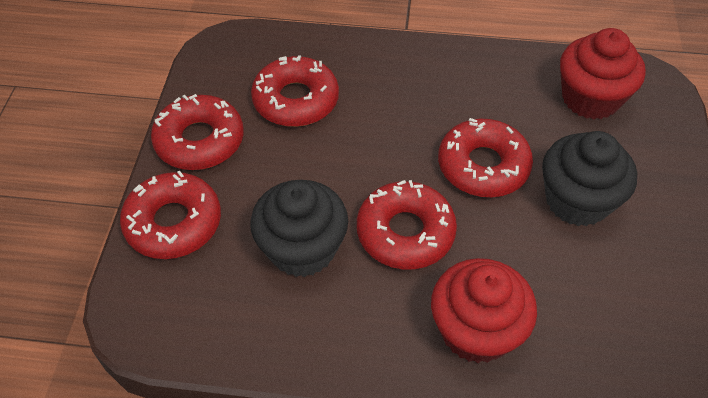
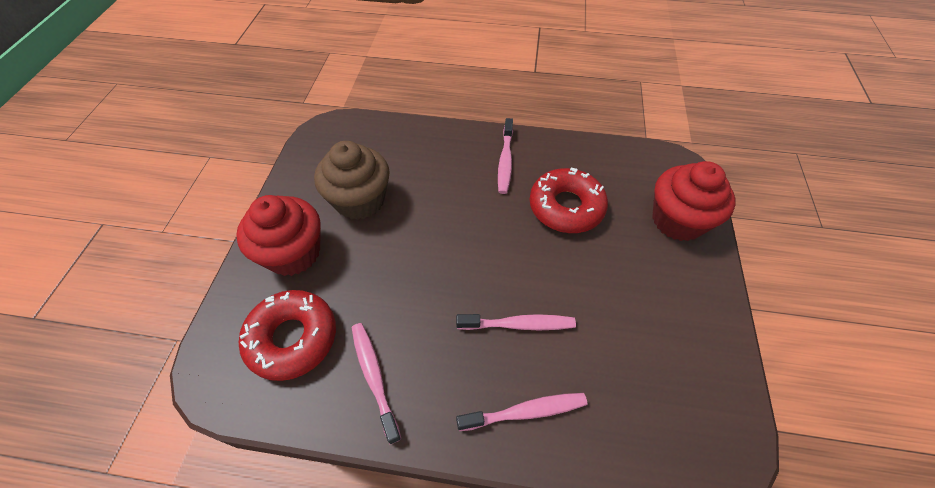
black cupcake: 2 -> 0
brown cupcake: 0 -> 1
pink toothbrush: 0 -> 4
red donut: 5 -> 2

